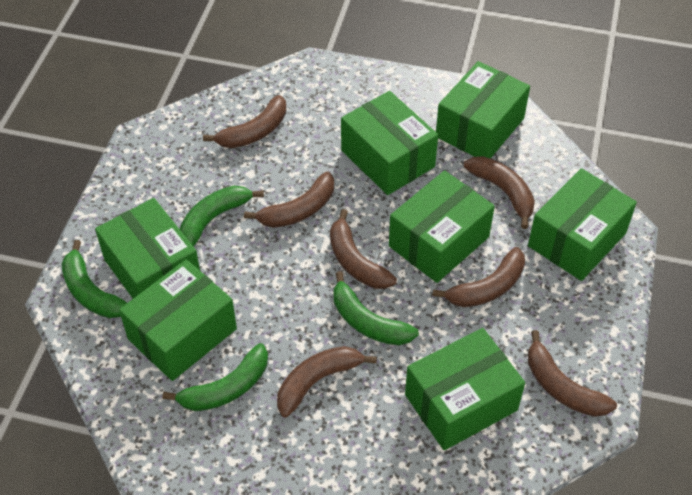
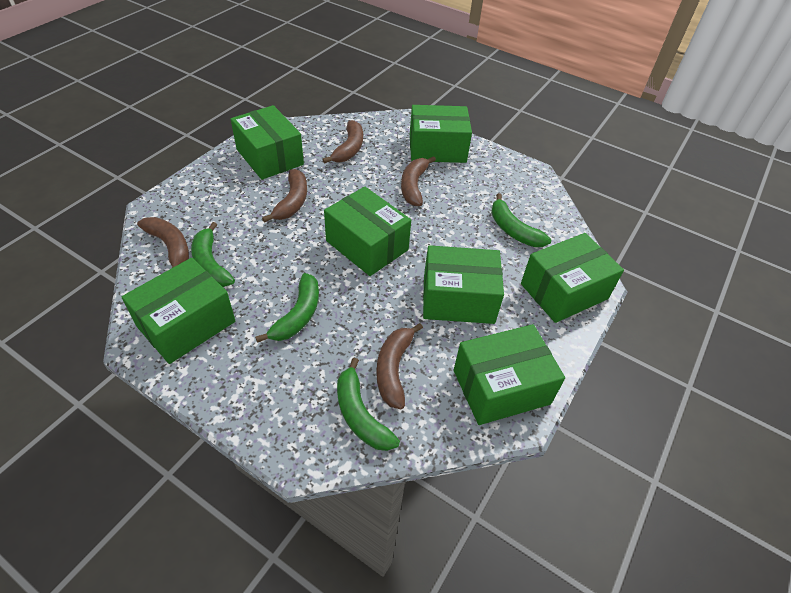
brown banana: 7 -> 5

